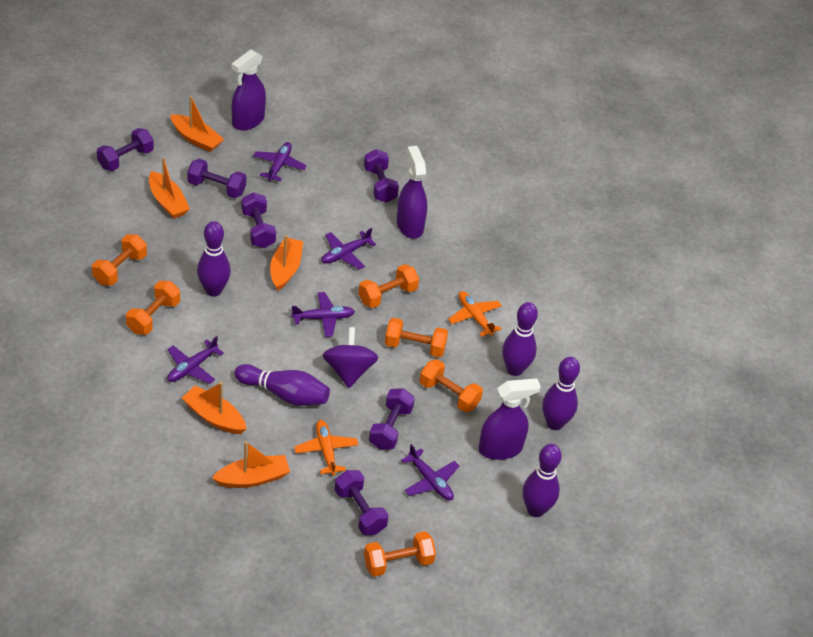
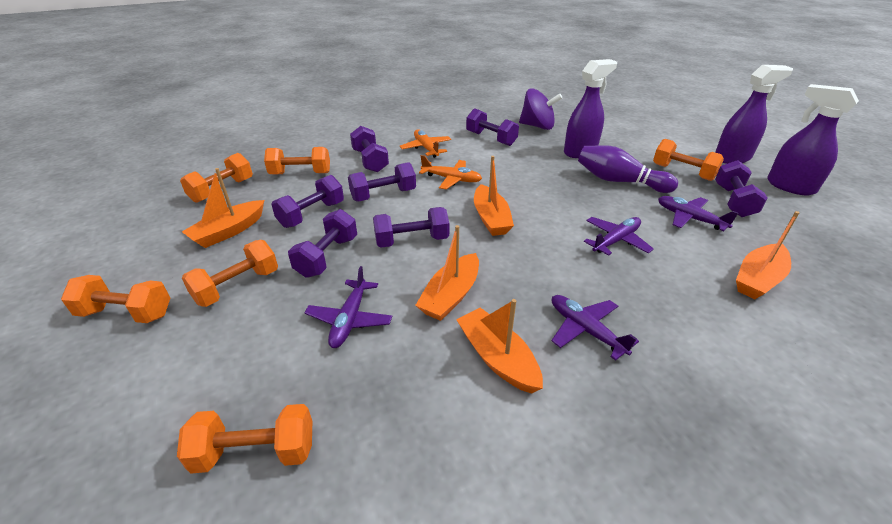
purple bowling pin: 5 -> 1
purple dumbbell: 6 -> 7
purple plane: 5 -> 4

